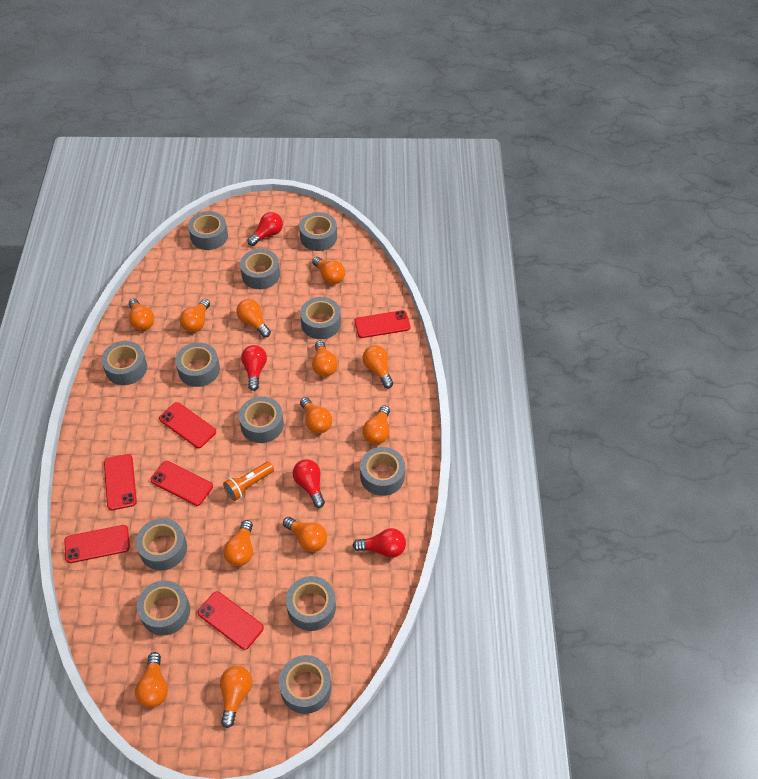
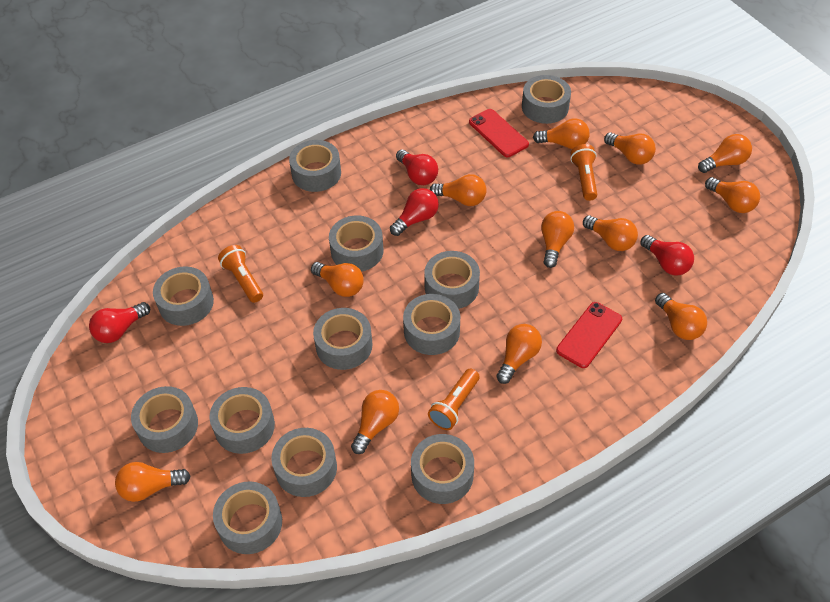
orange flashlight: 1 -> 3
red phone: 6 -> 2

